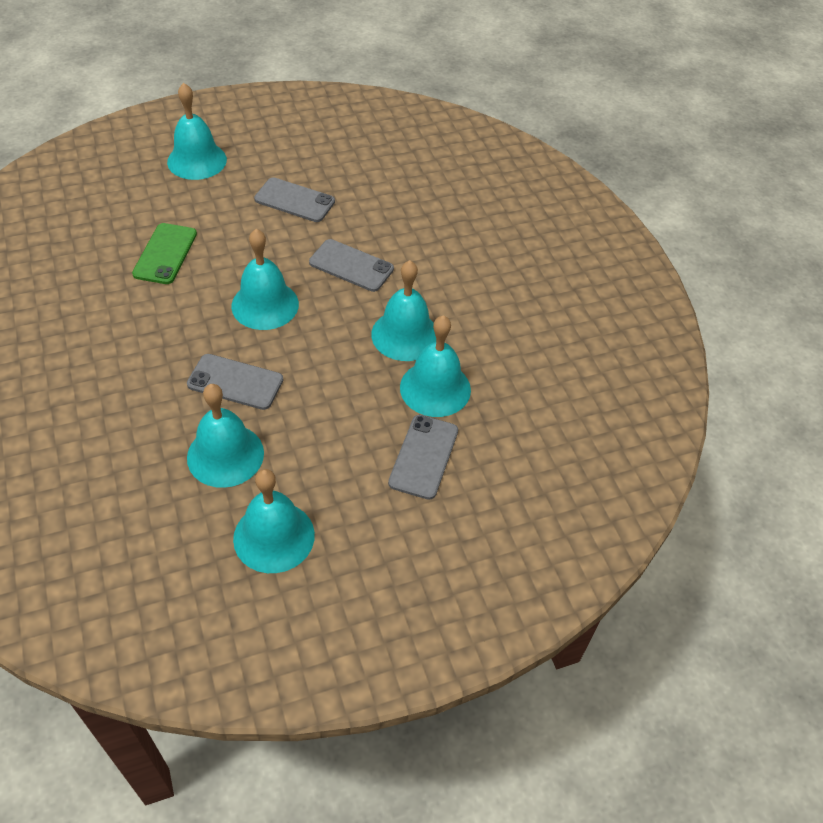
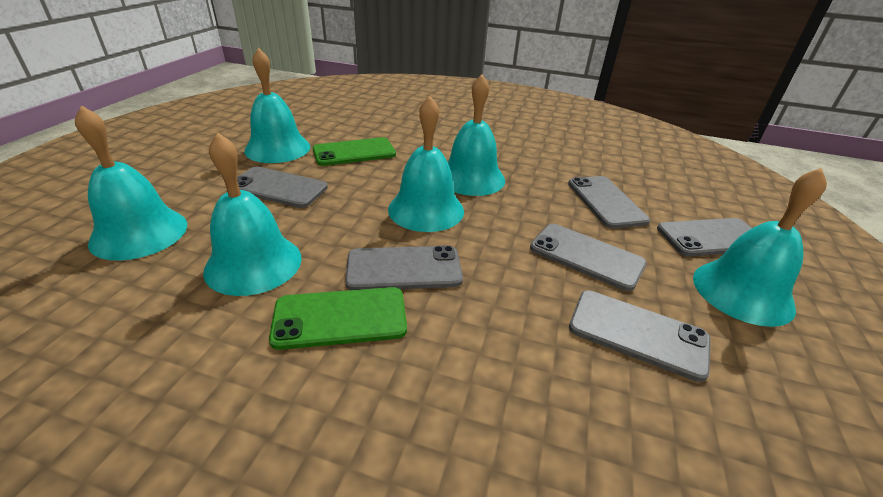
green phone: 1 -> 2
grey phone: 4 -> 6

